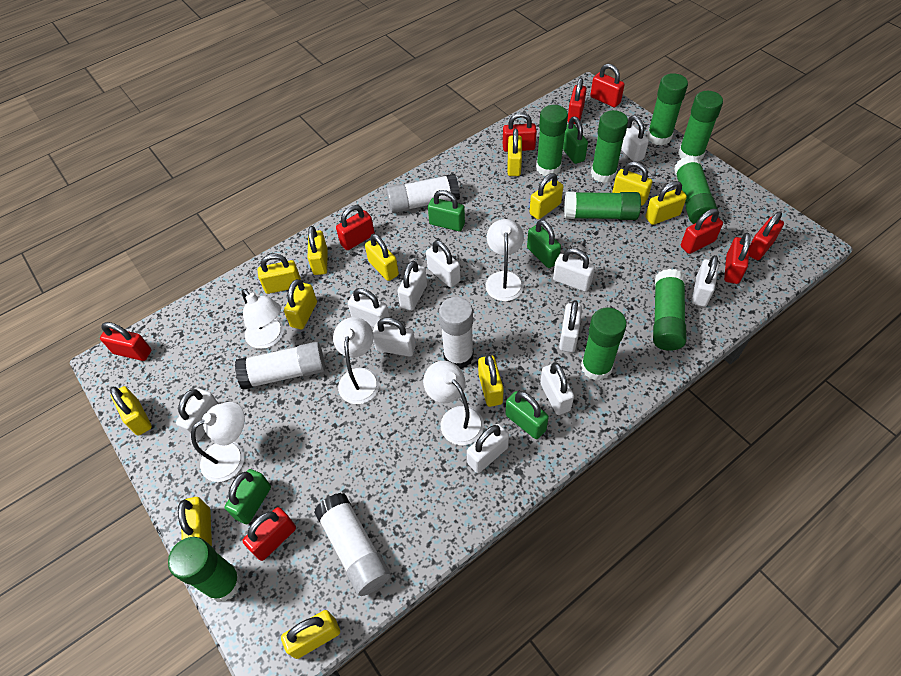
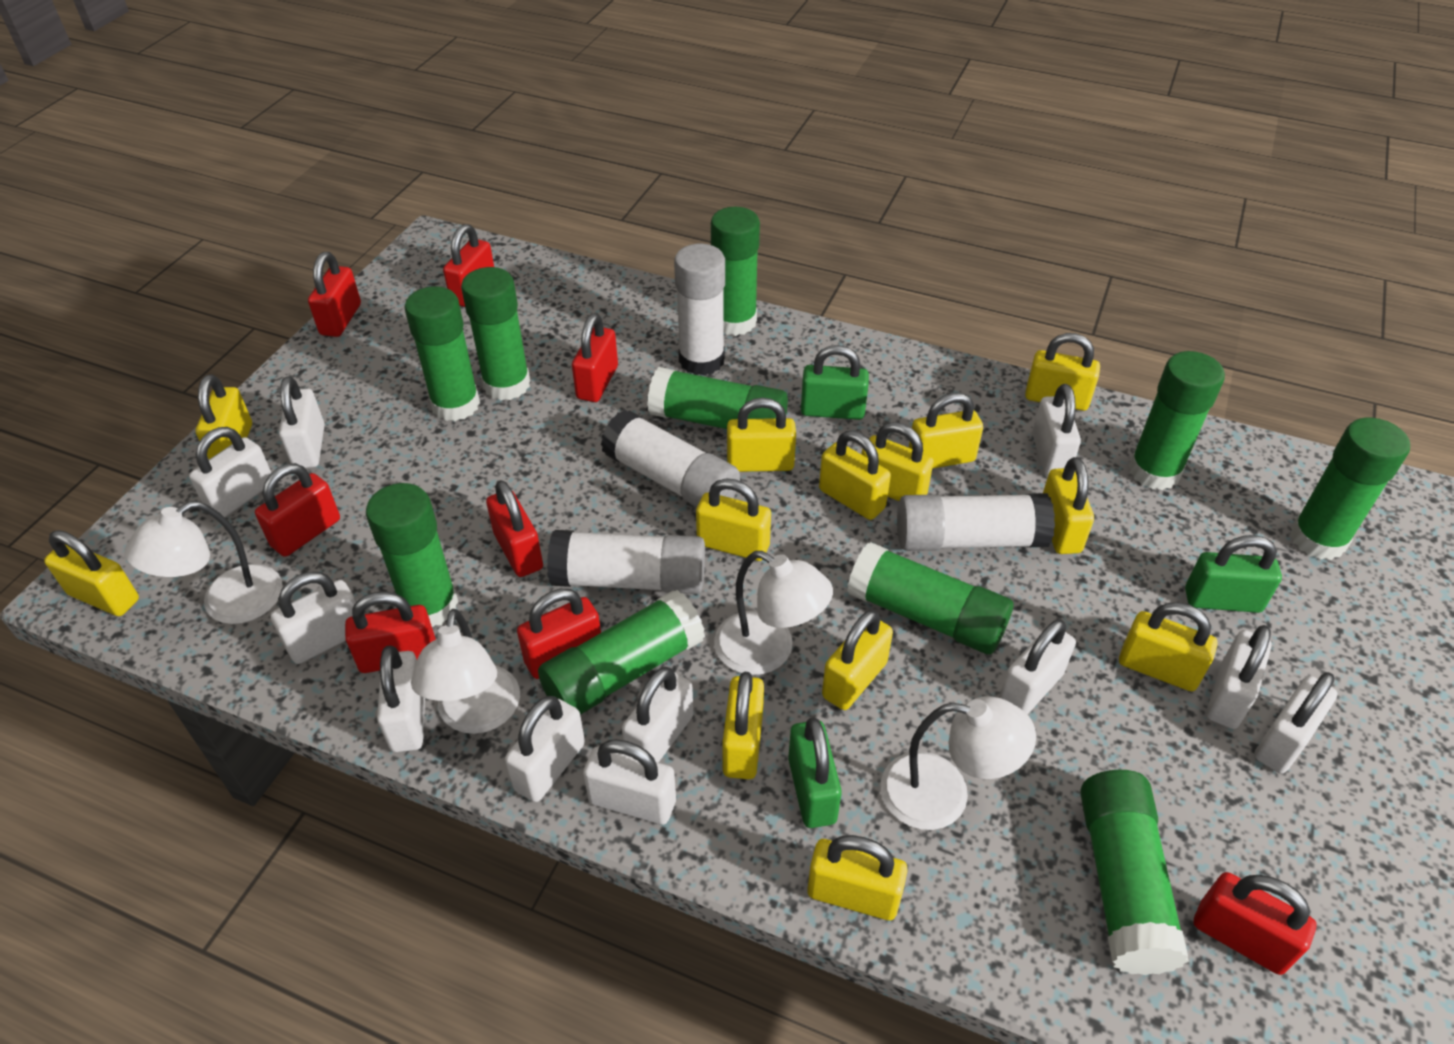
green glue stick: 9 -> 10
green padlock: 5 -> 3
red padlock: 9 -> 8
white lamp: 5 -> 4
yellow padlock: 12 -> 13

